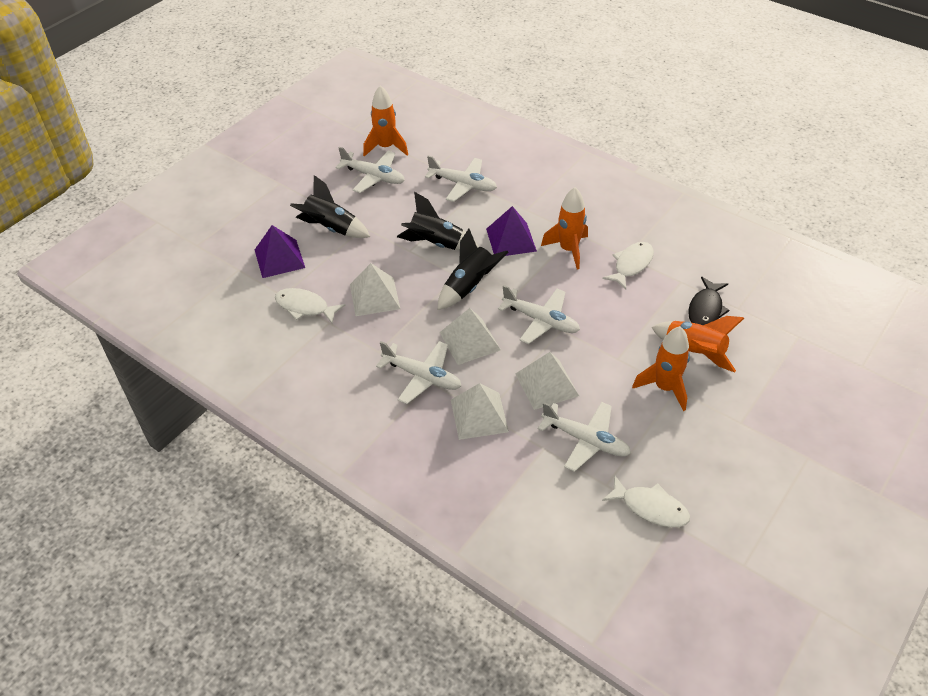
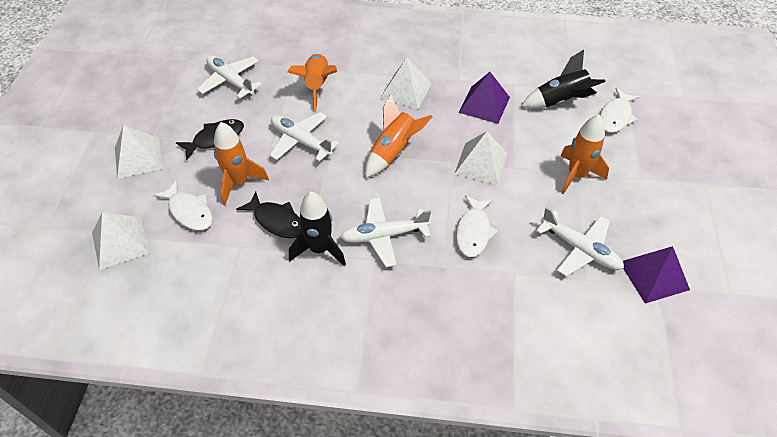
black fish: 1 -> 2
black rocket: 3 -> 2
white plane: 5 -> 4

